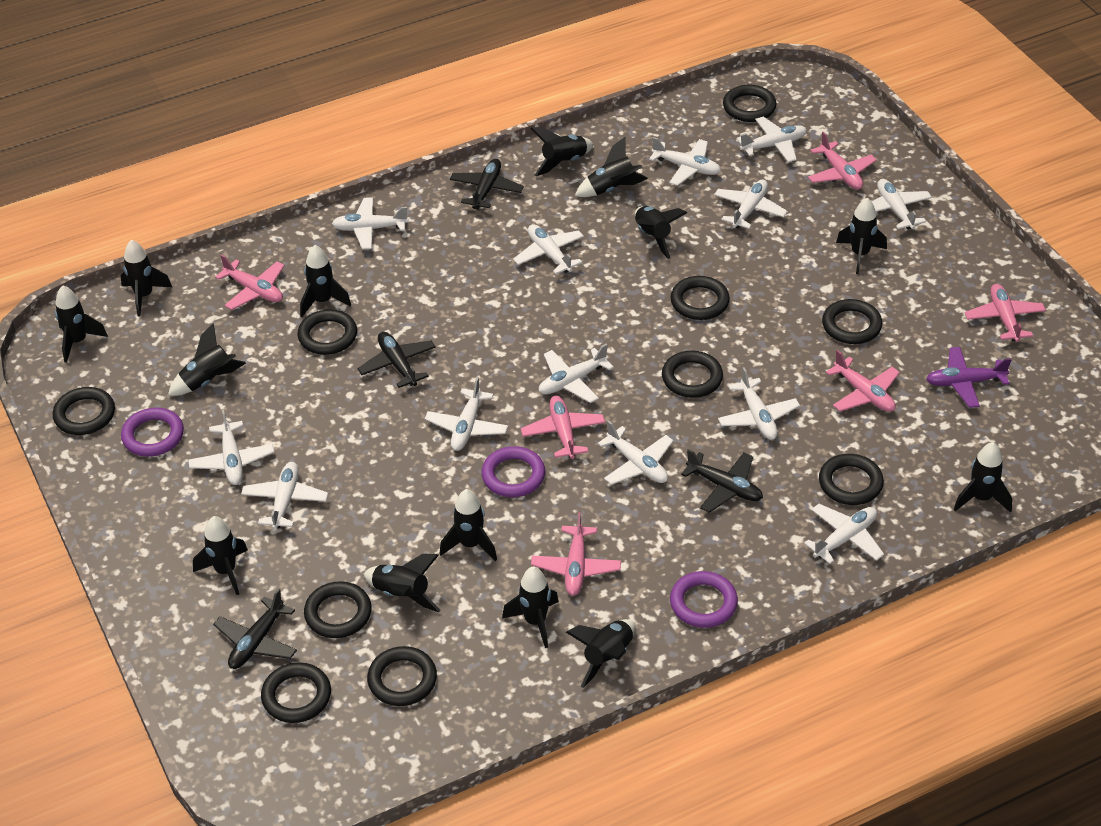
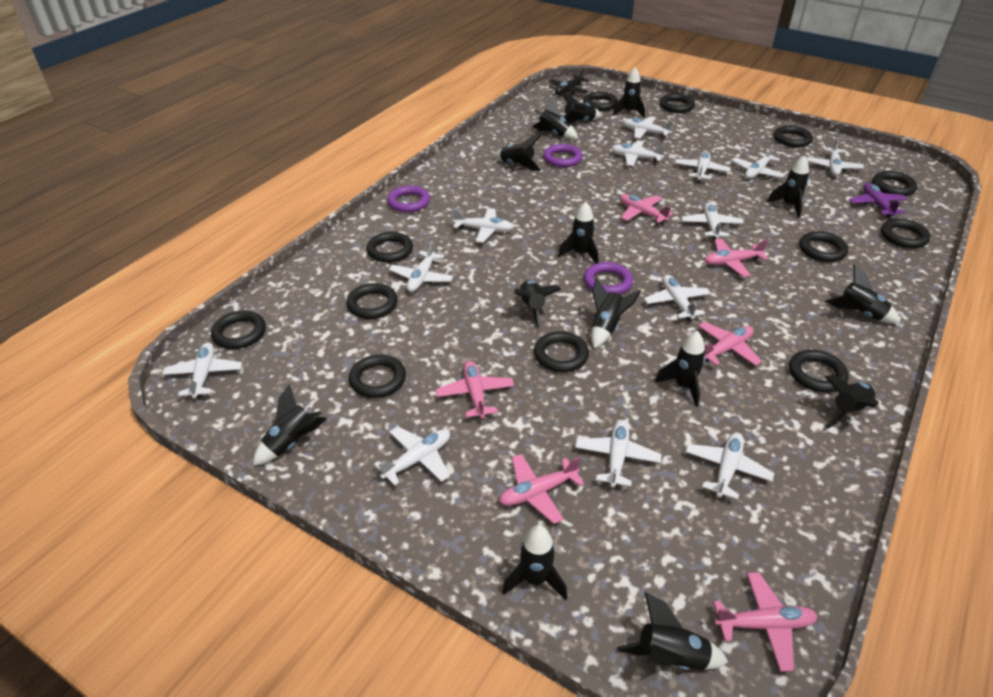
black plane: 4 -> 1
black ring: 10 -> 12

